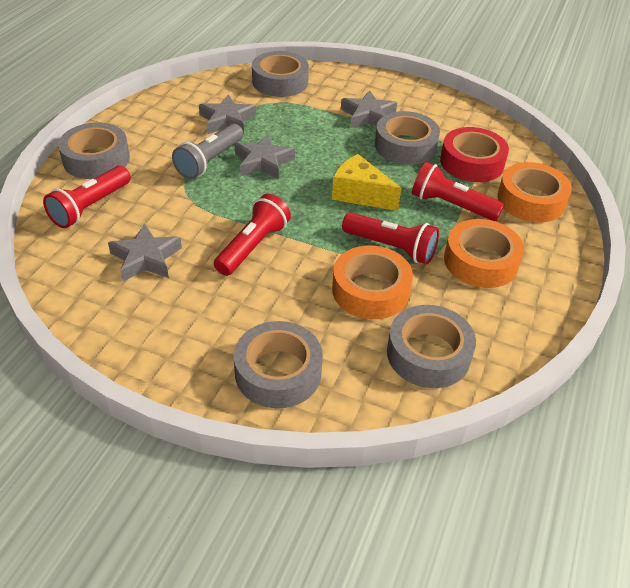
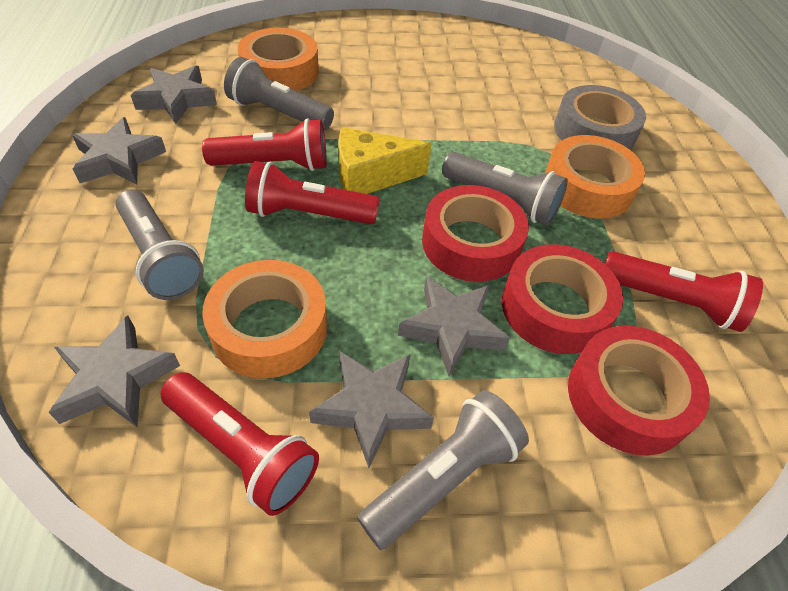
grey flashlight: 1 -> 4
grey star: 4 -> 5
grey tape: 5 -> 1
red tape: 1 -> 3

